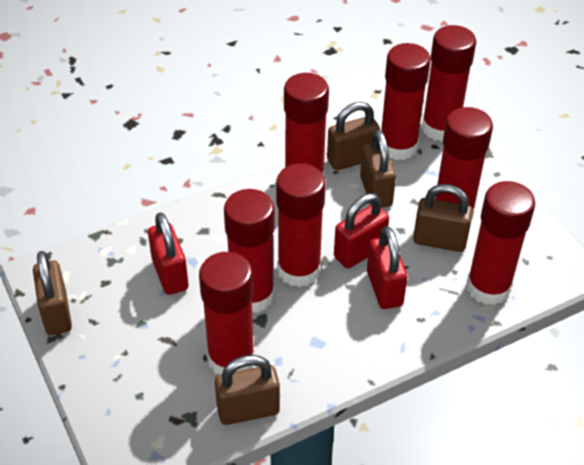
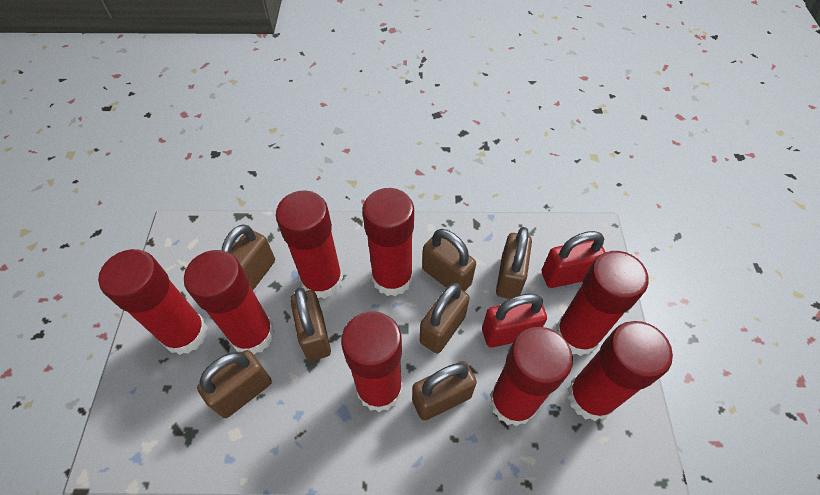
brown padlock: 5 -> 7
red padlock: 3 -> 2

